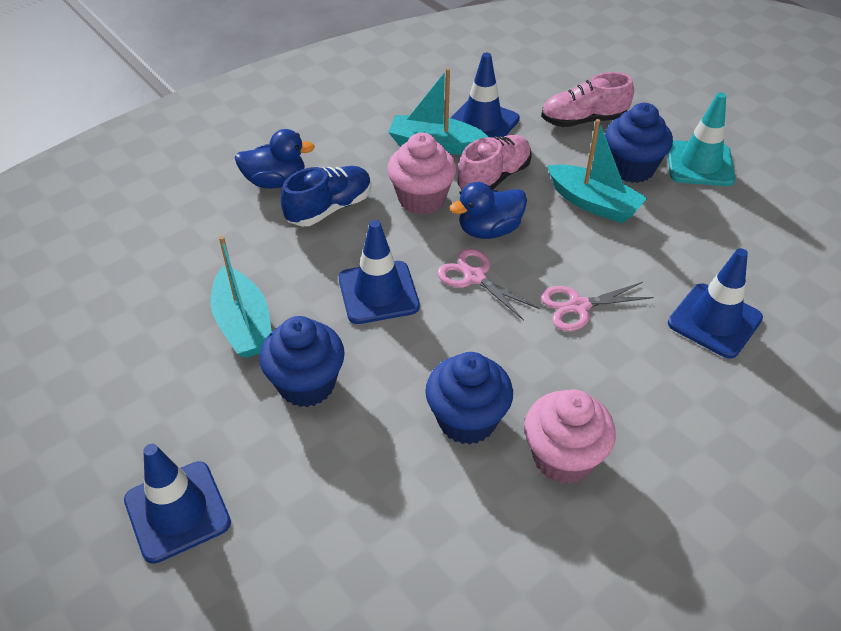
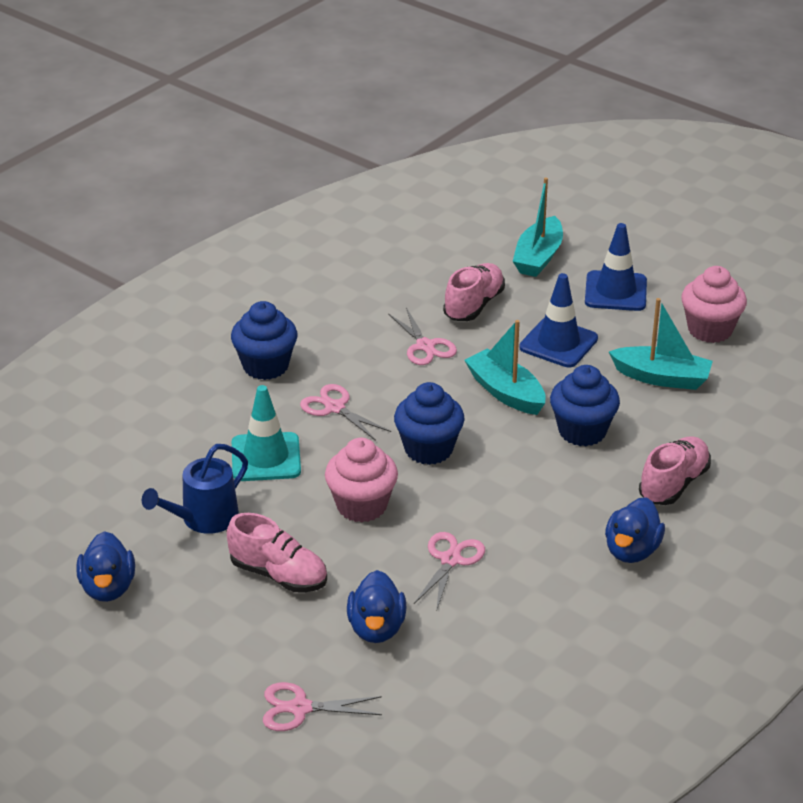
blue duck: 2 -> 3
blue shoe: 1 -> 0
blue traffic cone: 4 -> 2
blue watering can: 0 -> 1
pink scissors: 2 -> 4
pink shoe: 2 -> 3

